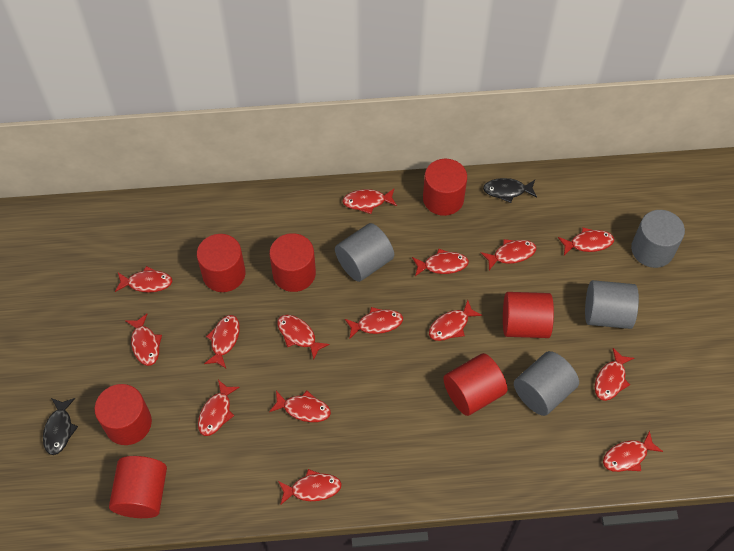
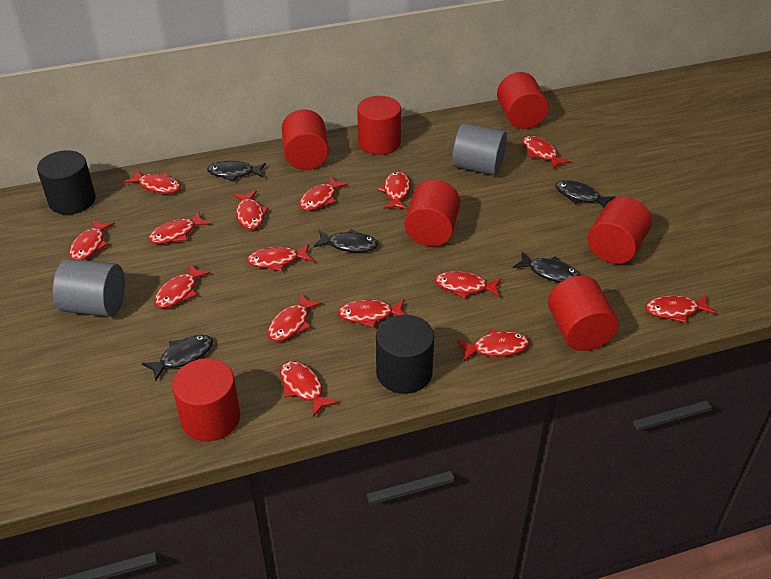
black cylinder: 0 -> 2
black fish: 2 -> 5
grey cylinder: 4 -> 2

